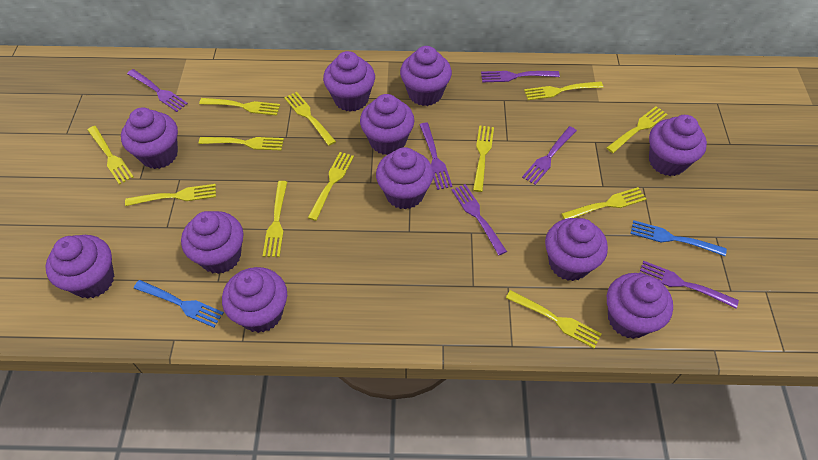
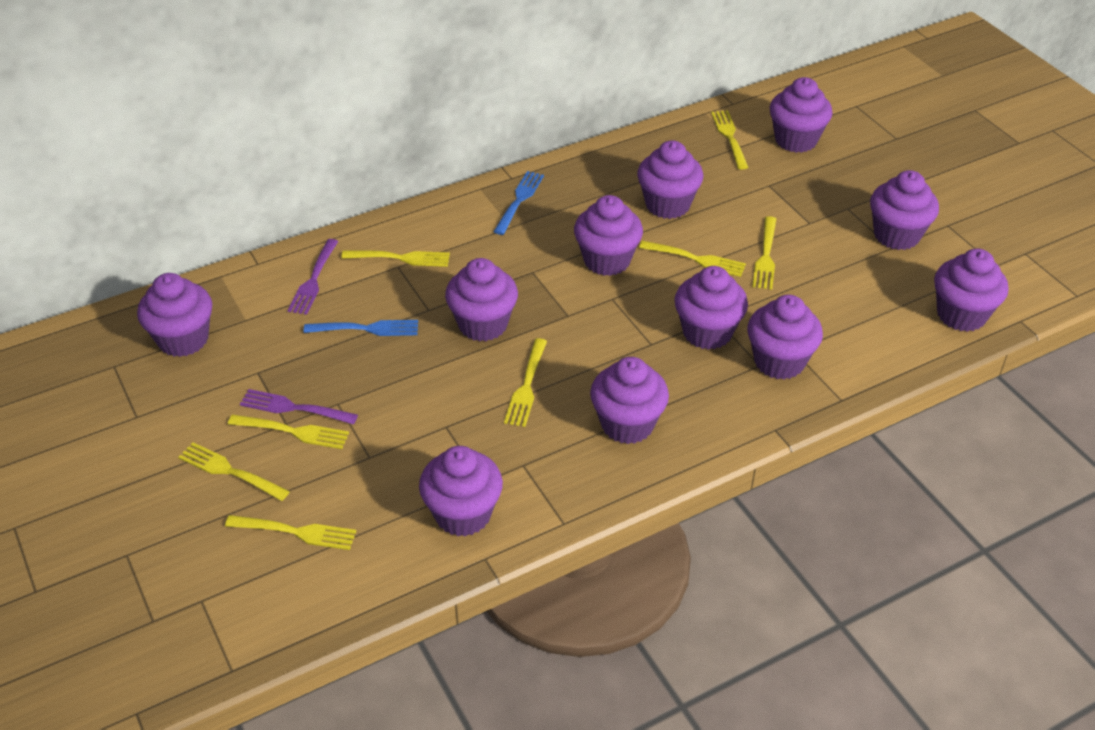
purple fork: 6 -> 2
yellow fork: 12 -> 8

